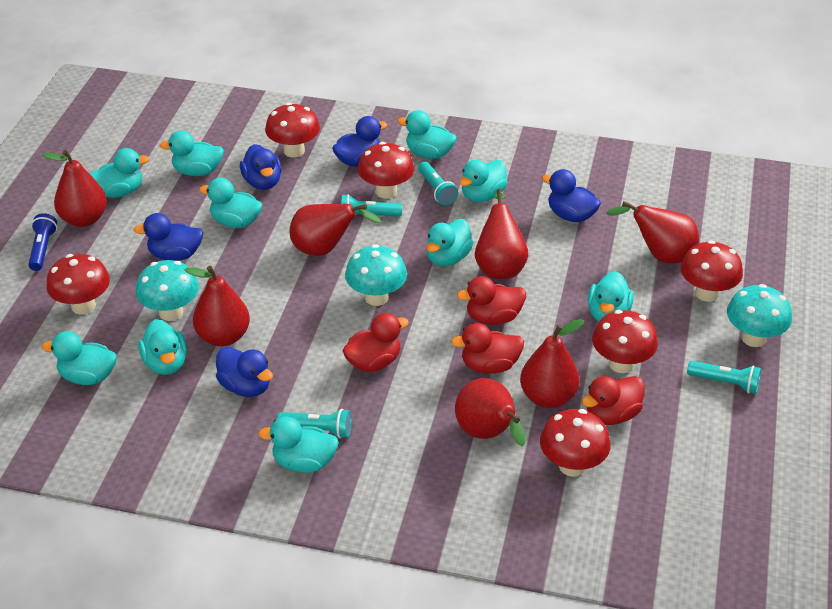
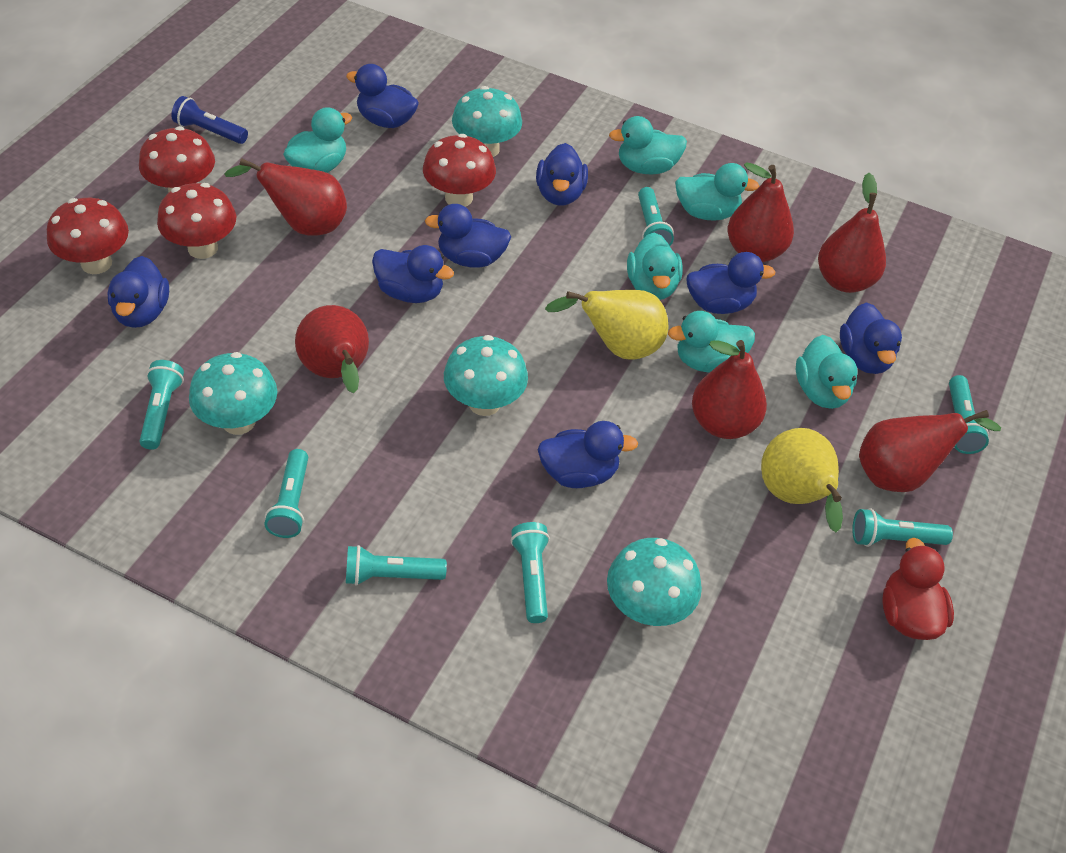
blue duck: 5 -> 8
red duck: 4 -> 1
red mushroom: 6 -> 4
red pear: 7 -> 6
turquoise duck: 10 -> 6
turquoise flashlight: 4 -> 7
turquoise mushroom: 3 -> 4
yellow pear: 0 -> 2

